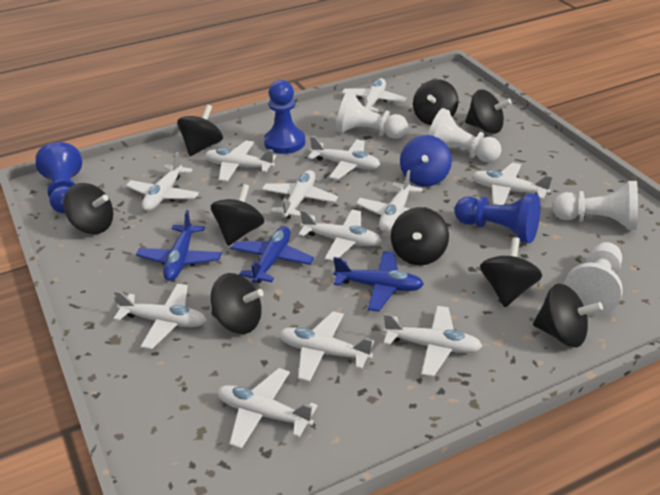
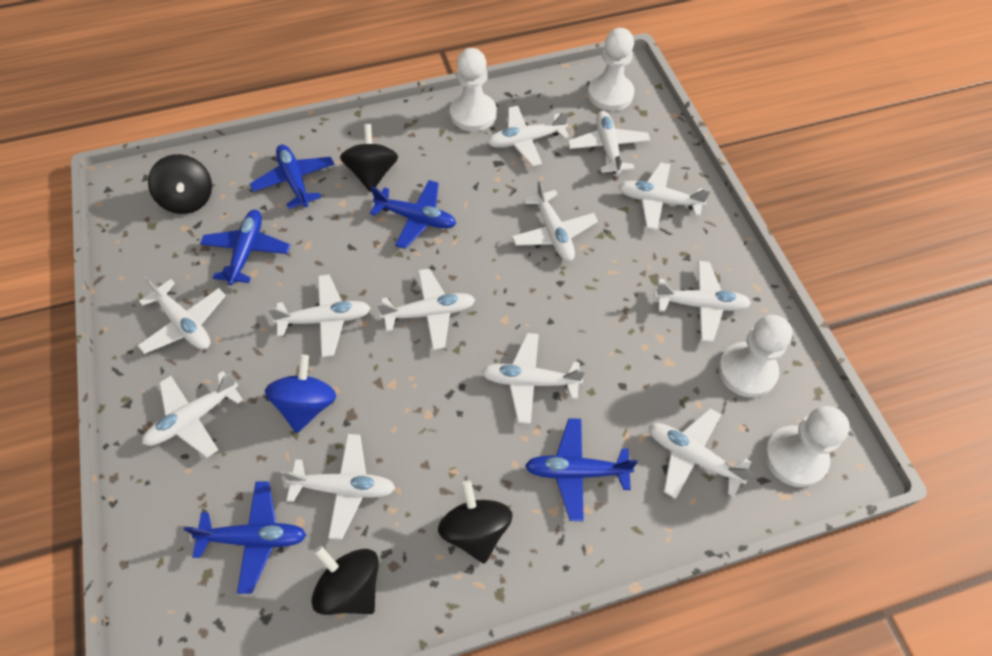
black spinning top: 9 -> 4
blue pawn: 3 -> 0
blue plane: 3 -> 5

